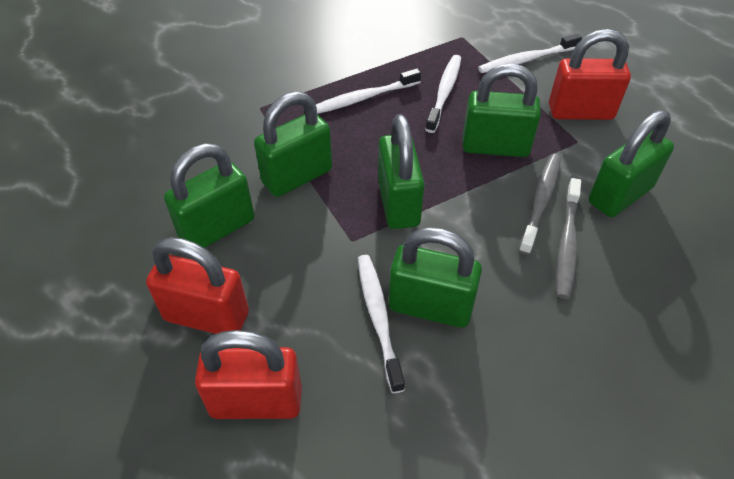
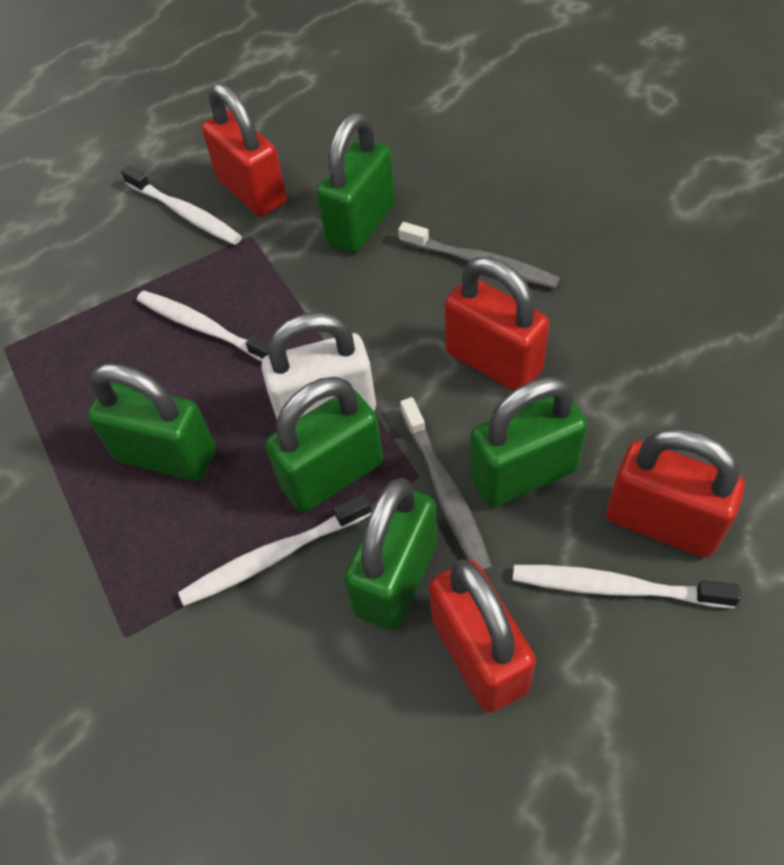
green padlock: 6 -> 5
red padlock: 3 -> 4
white padlock: 0 -> 1

